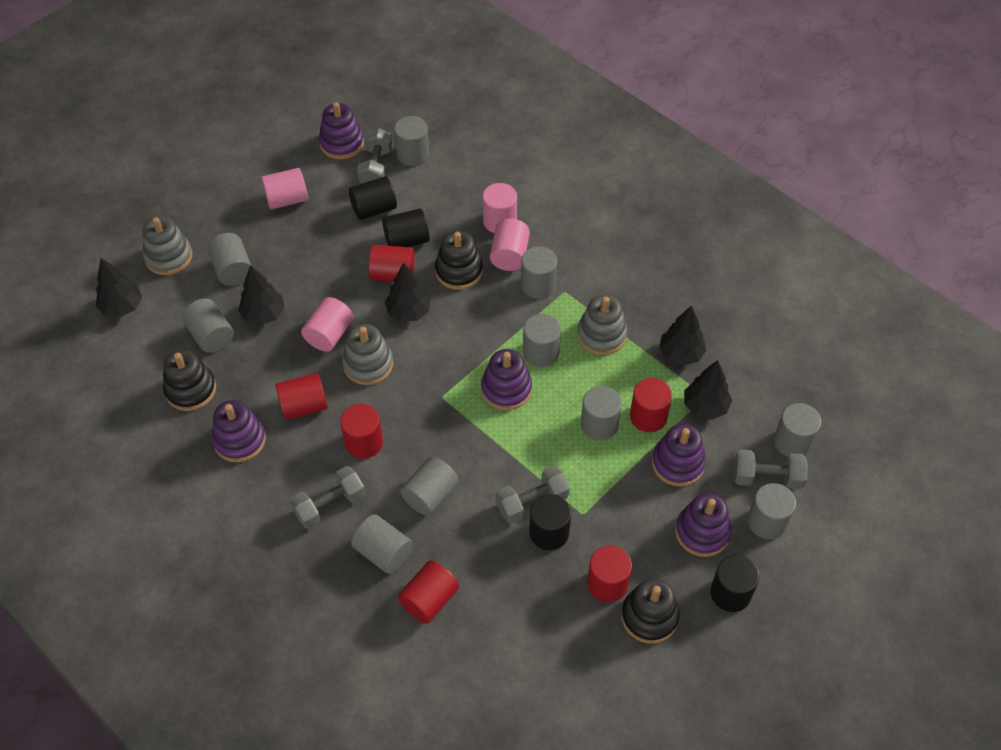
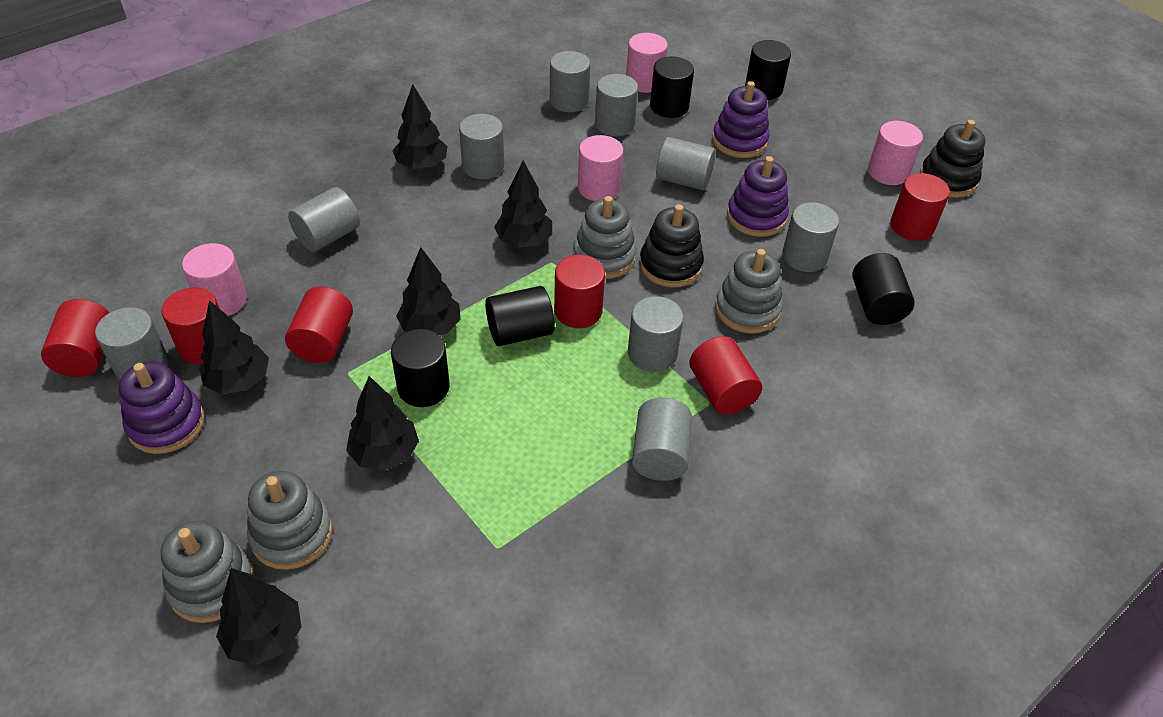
black cylinder: 4 -> 5
black stacking toy: 3 -> 2
black tree: 5 -> 6
grey cylinder: 10 -> 9
grey dumbbell: 4 -> 0
grey stacking toy: 3 -> 4
purple stacking toy: 5 -> 3

